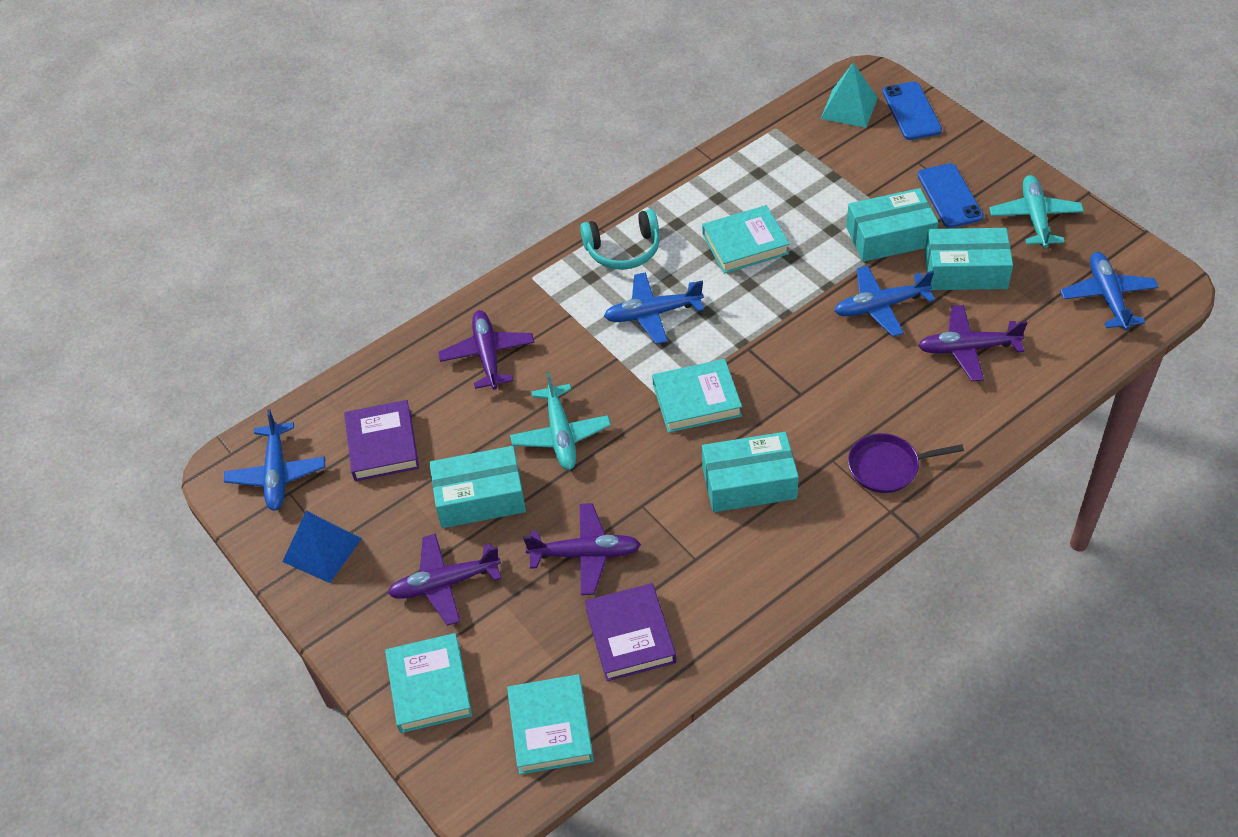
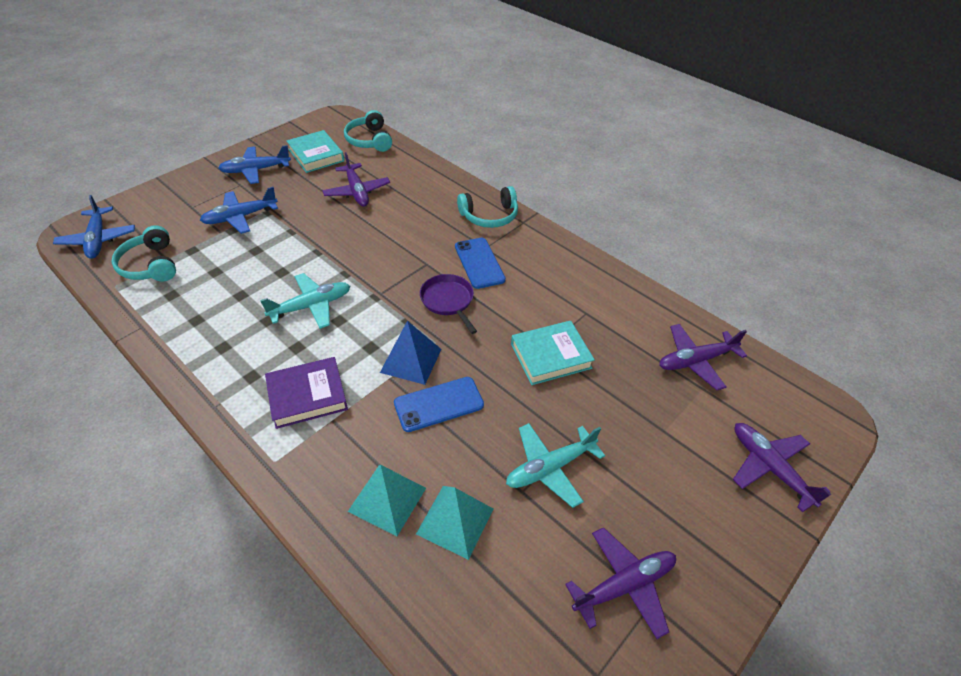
blue plane: 4 -> 3
purple book: 2 -> 1
turquoise book: 4 -> 2
turquoise box: 4 -> 0
turquoise headphones: 1 -> 3
turquoise pyramid: 1 -> 2

